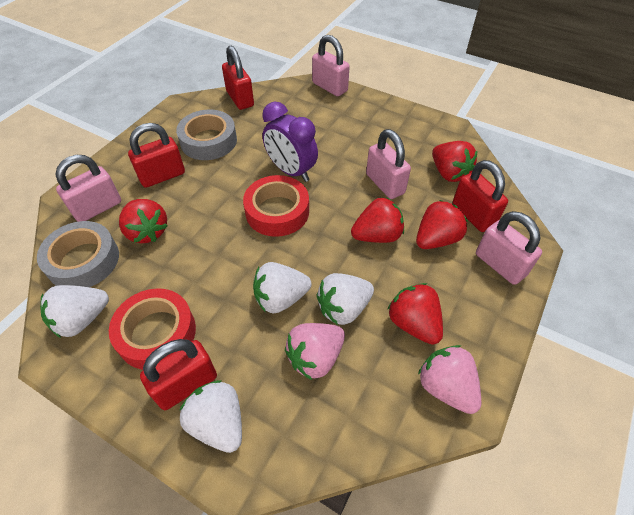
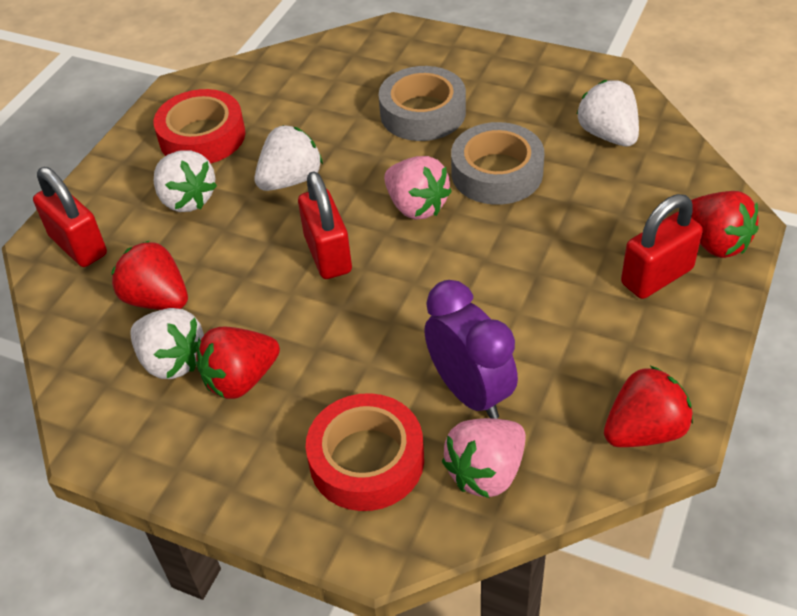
pink padlock: 4 -> 0
red padlock: 4 -> 3
red strawberry: 5 -> 4

